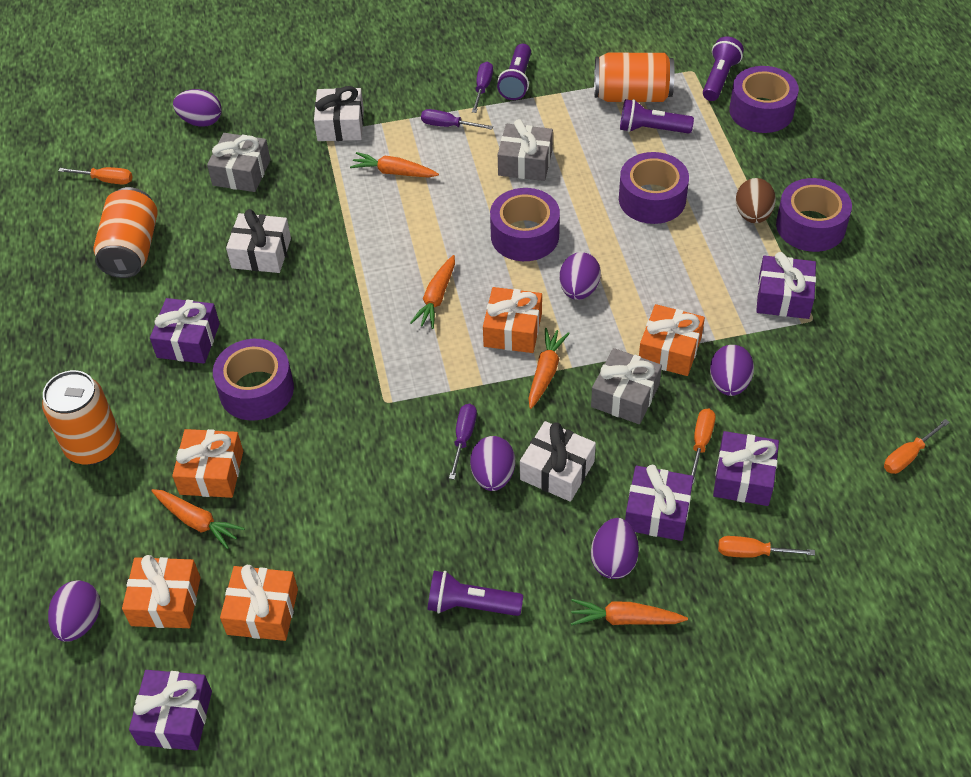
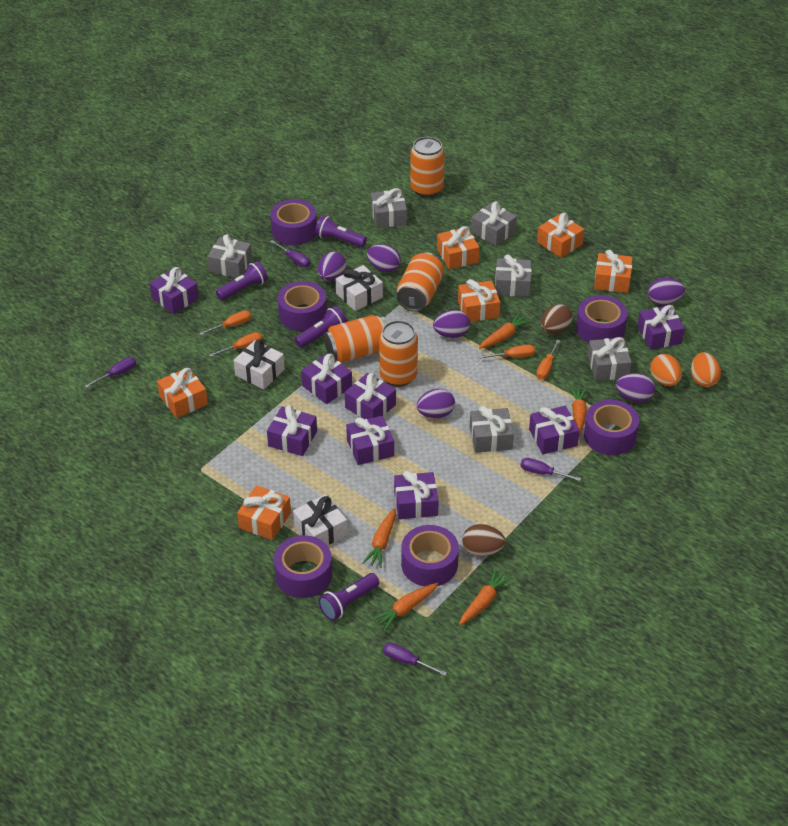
brown egg: 1 -> 2
grey gift: 3 -> 6
orange can: 3 -> 4
orange egg: 0 -> 2
orange gift: 5 -> 6
purple gift: 5 -> 8
purple screwdriver: 3 -> 4
purple tape: 5 -> 6

